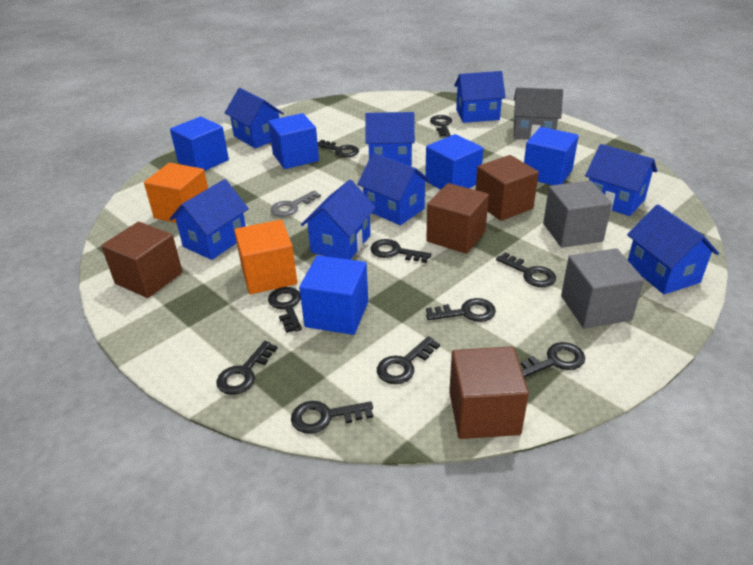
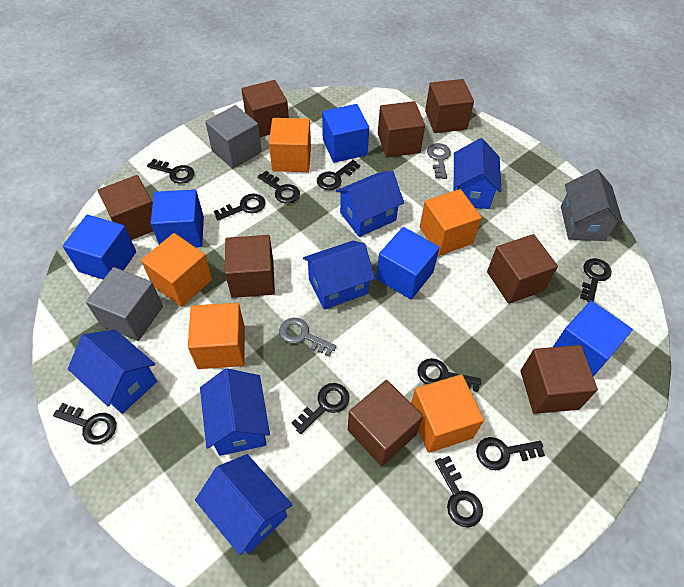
blue house: 8 -> 6
brown cube: 4 -> 8
grey key: 1 -> 2
orange cube: 2 -> 5

